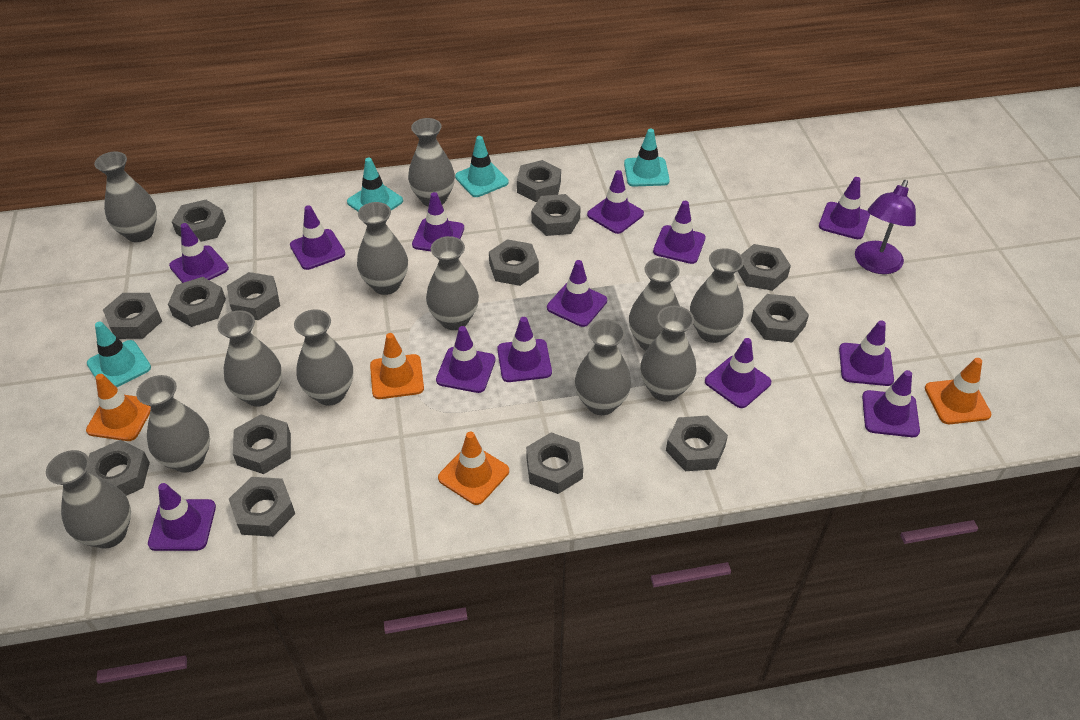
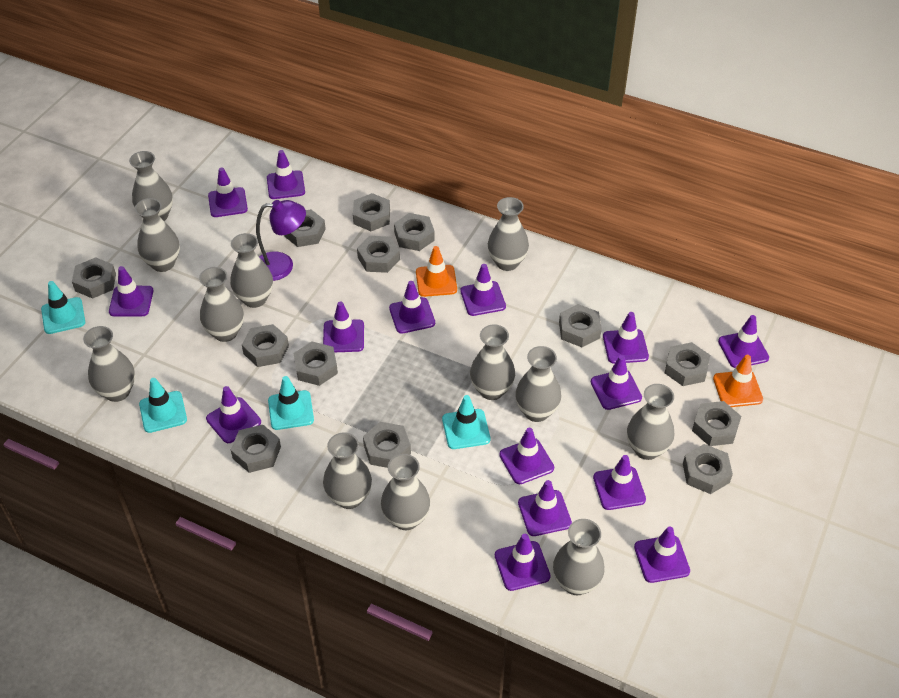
grey nut: 14 -> 13
orange traffic cone: 4 -> 2
purple traffic cone: 13 -> 15

